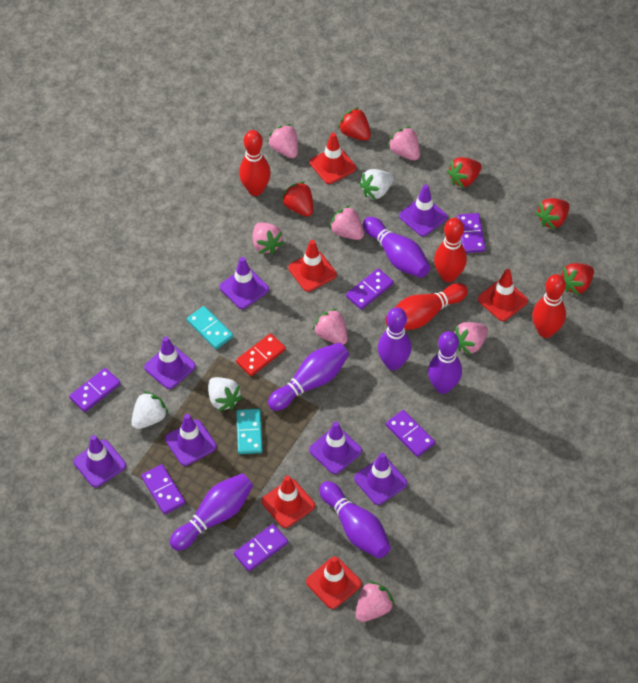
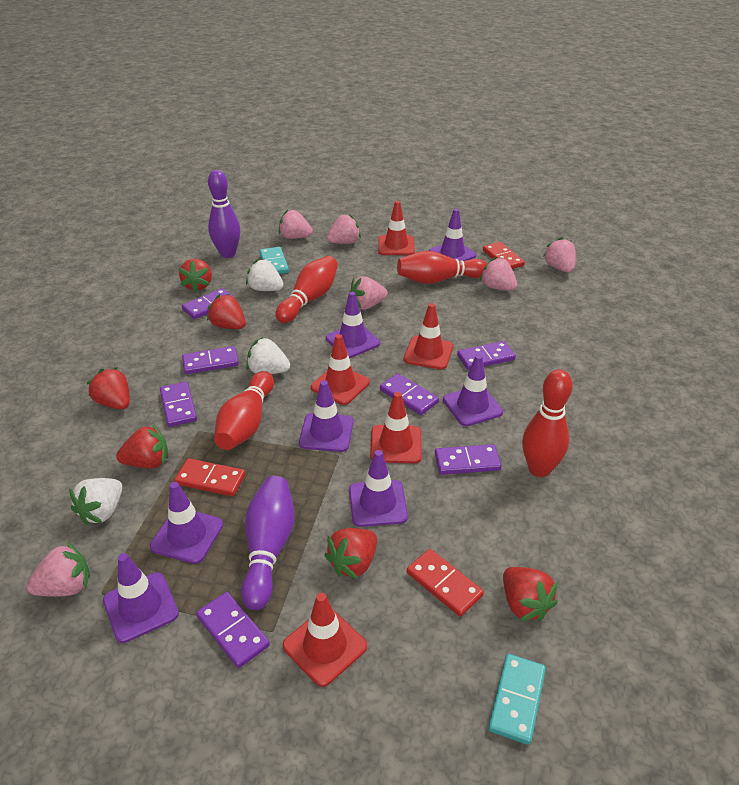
pink strawberry: 7 -> 6
purple bowling pin: 6 -> 2
purple domino: 6 -> 7
red domino: 1 -> 3
red strawberry: 5 -> 6

